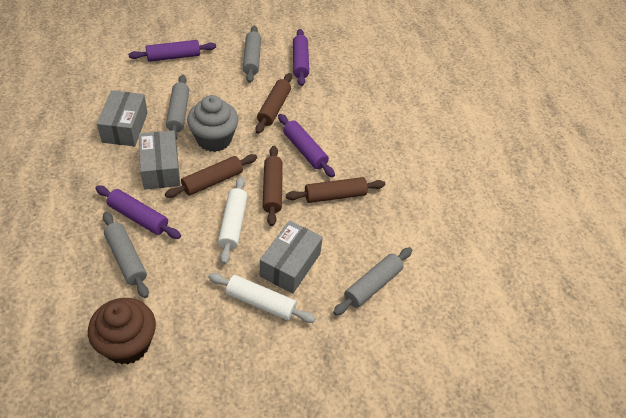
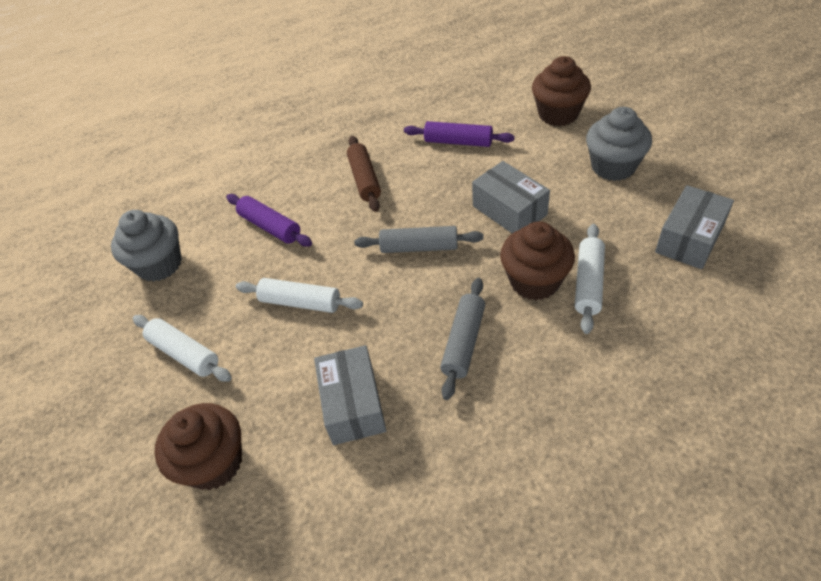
brown cupcake: 1 -> 3
brown rolling pin: 4 -> 1
grey cupcake: 1 -> 2
grey rolling pin: 4 -> 2
purple rolling pin: 4 -> 2
white rolling pin: 2 -> 3

